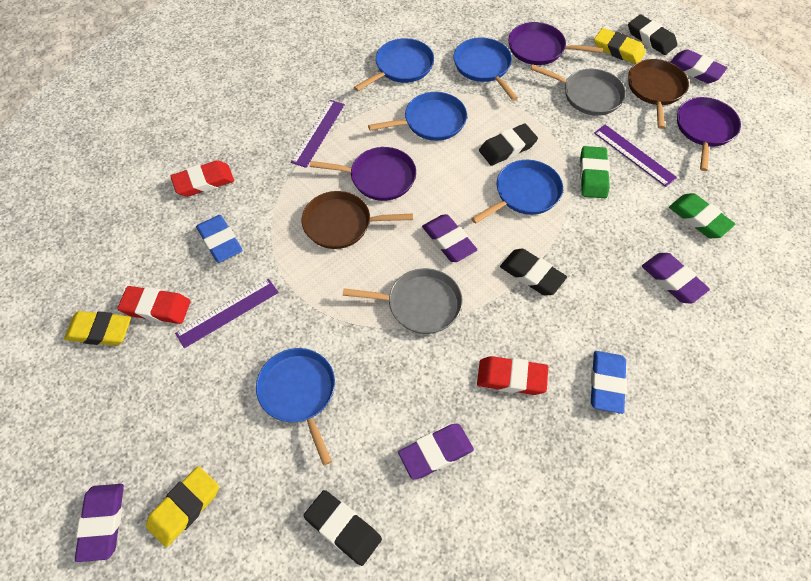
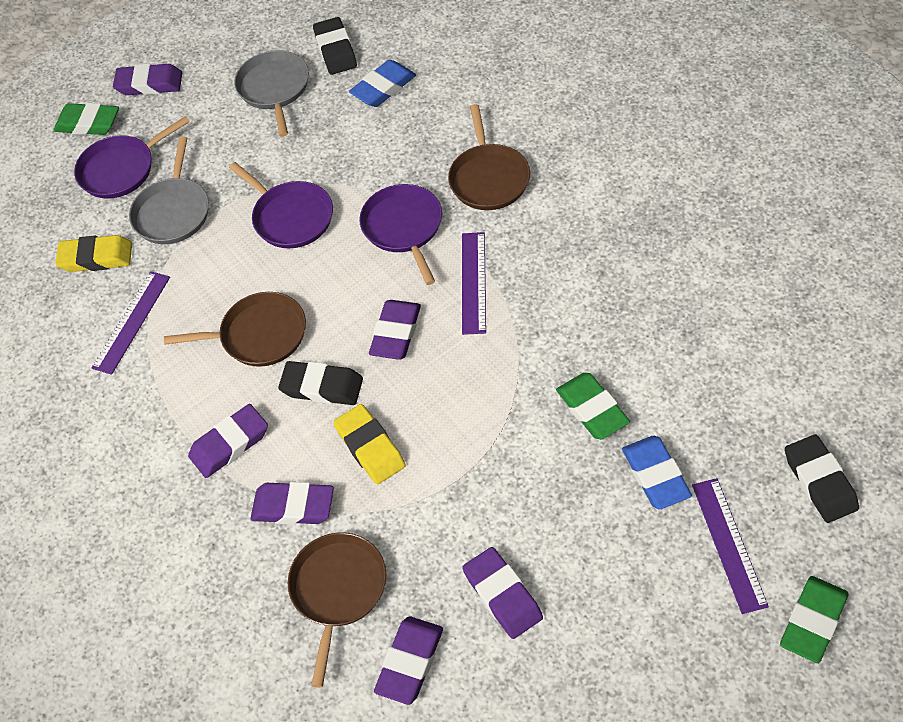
black eraser: 4 -> 3
blue pan: 5 -> 0
brown pan: 2 -> 3
green eraser: 2 -> 3
purple eraser: 5 -> 6
red eraser: 3 -> 0
yellow eraser: 3 -> 2

